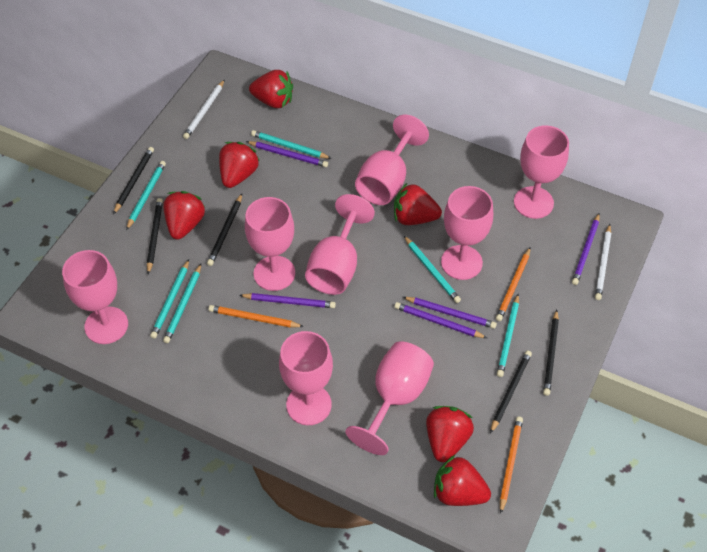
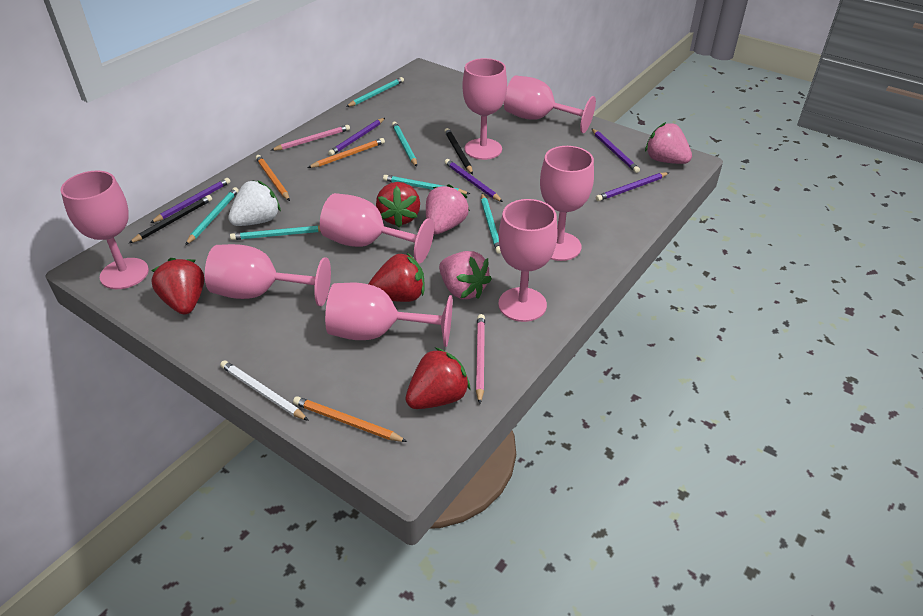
black pencil: 5 -> 2
pink pencil: 0 -> 2
pink strawberry: 0 -> 3
red strawberry: 6 -> 4
white pencil: 2 -> 1
white strawberry: 0 -> 1

